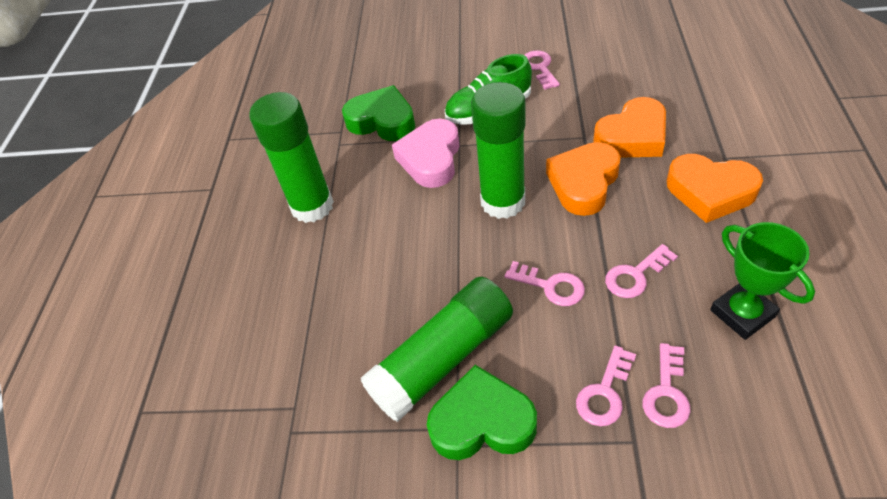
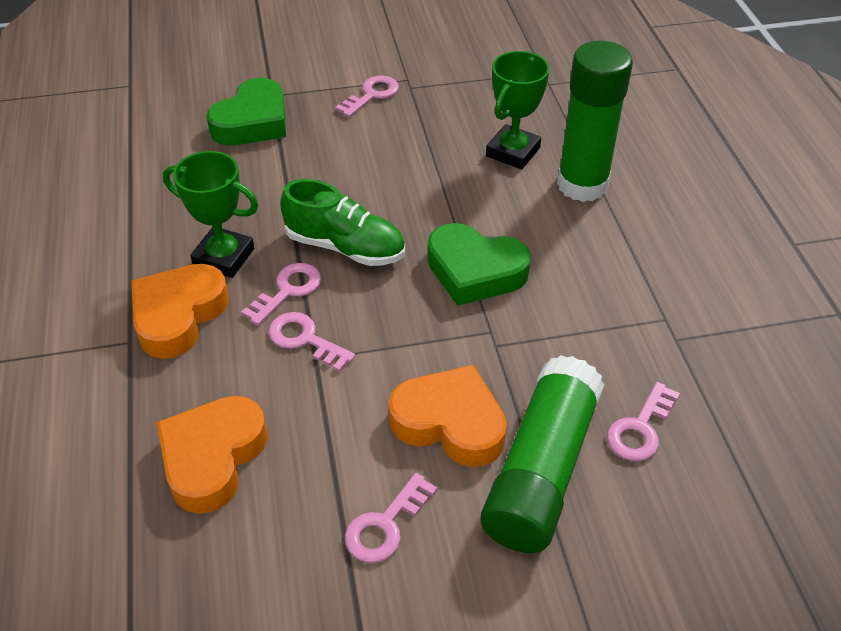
green glue stick: 3 -> 2
green trophy: 1 -> 2
pink heart: 1 -> 0

